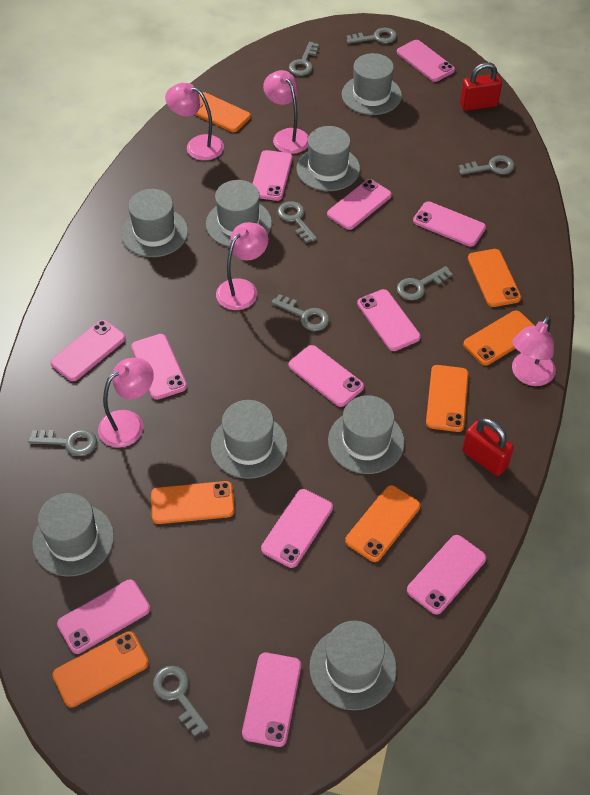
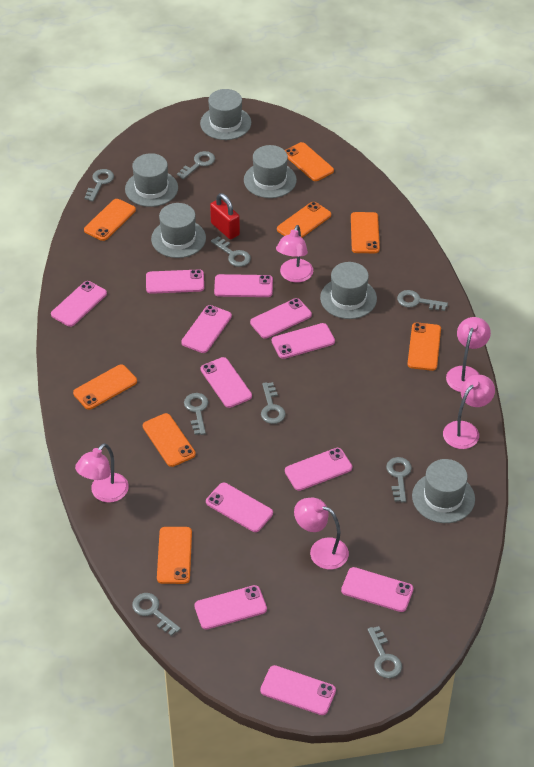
grey hat: 8 -> 6
grey key: 8 -> 9
orange phone: 7 -> 8
red padlock: 2 -> 1

